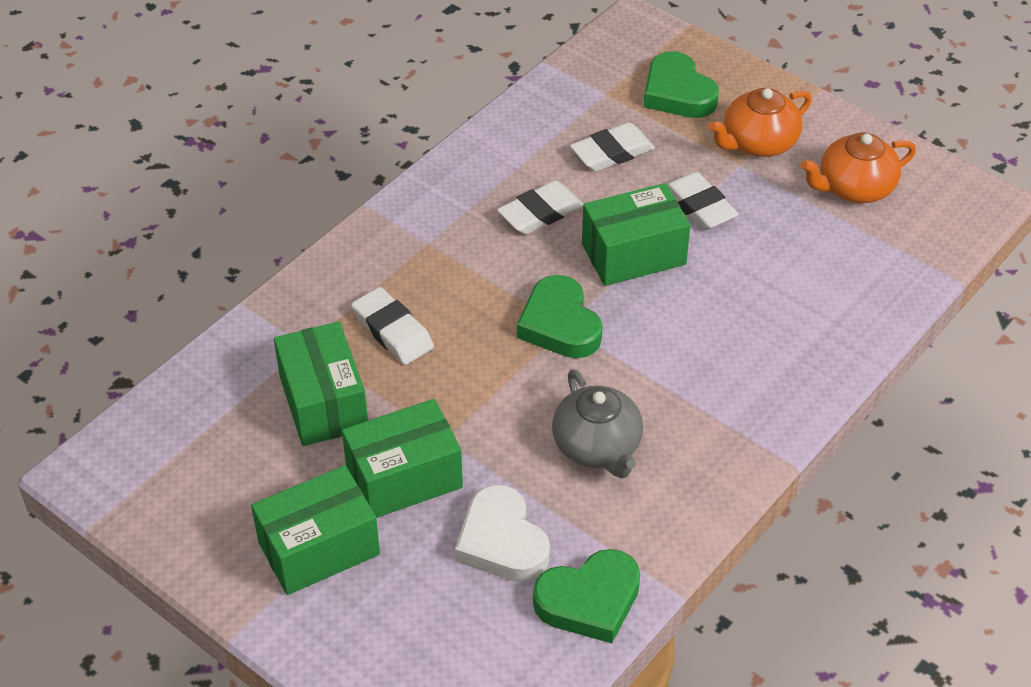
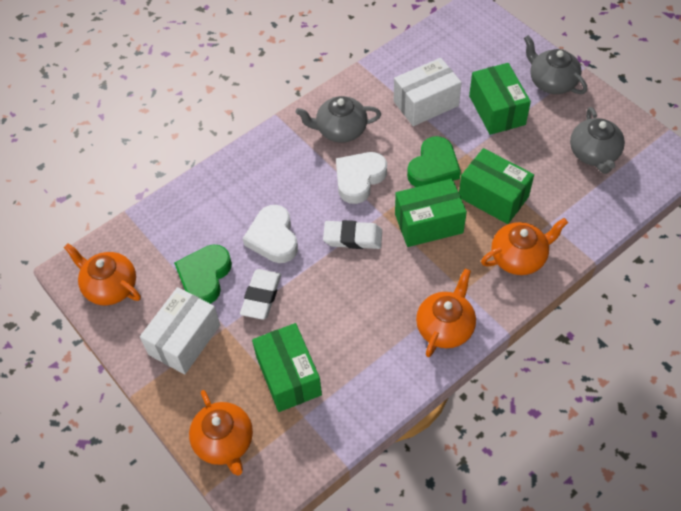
green heart: 3 -> 2
grey teapot: 1 -> 3
orange teapot: 2 -> 4
white box: 0 -> 2
white eraser: 4 -> 2
white heart: 1 -> 2

